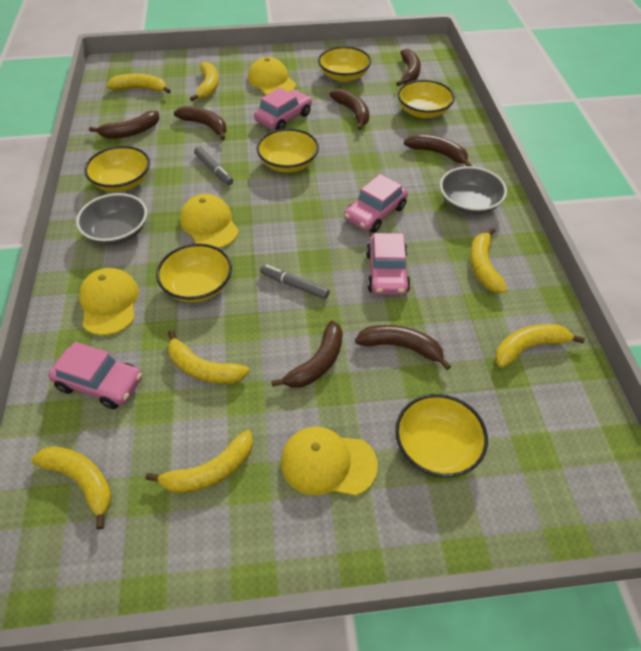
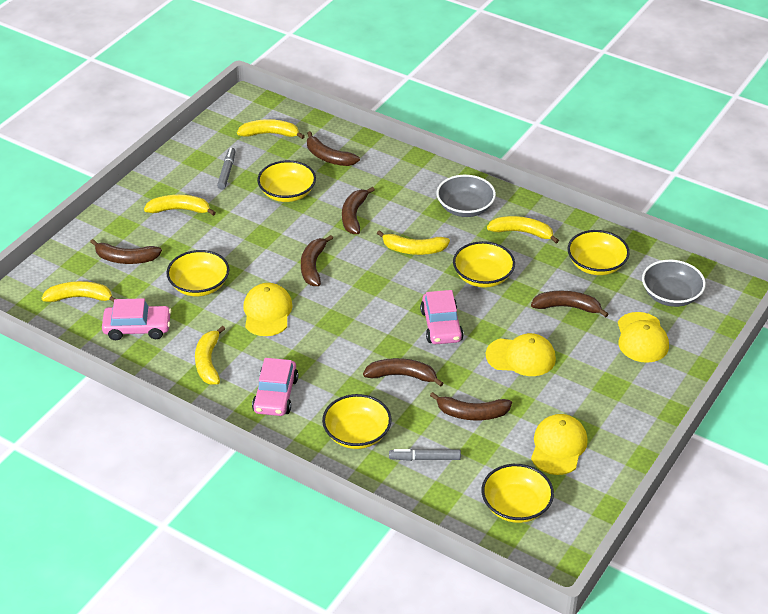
pink car: 4 -> 3
yellow banana: 7 -> 6

